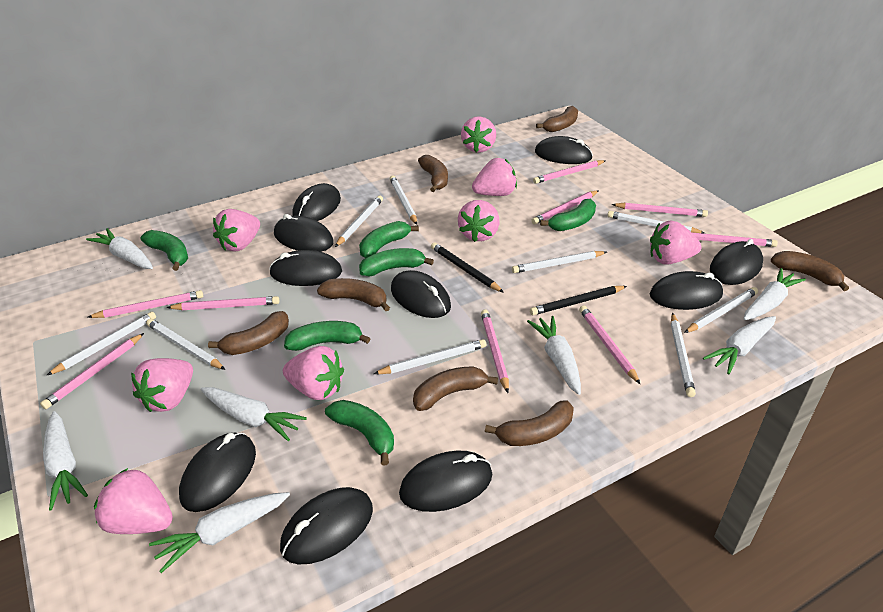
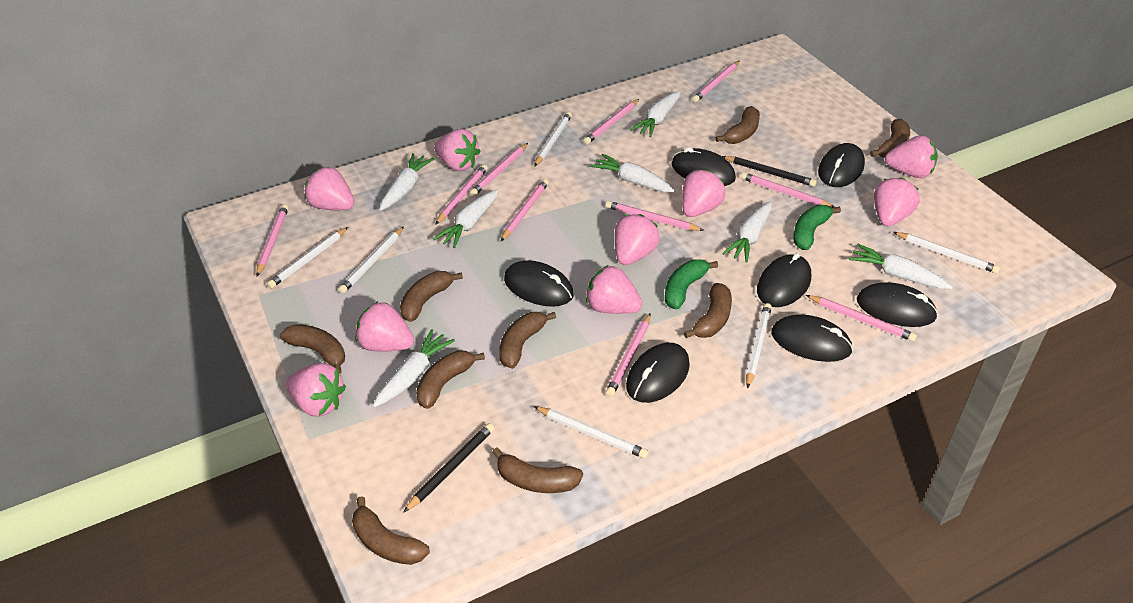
black mouse: 10 -> 7
brown banana: 7 -> 9
green banana: 6 -> 2
pink pencil: 9 -> 10
pink strawberry: 8 -> 9
white pencil: 9 -> 6

